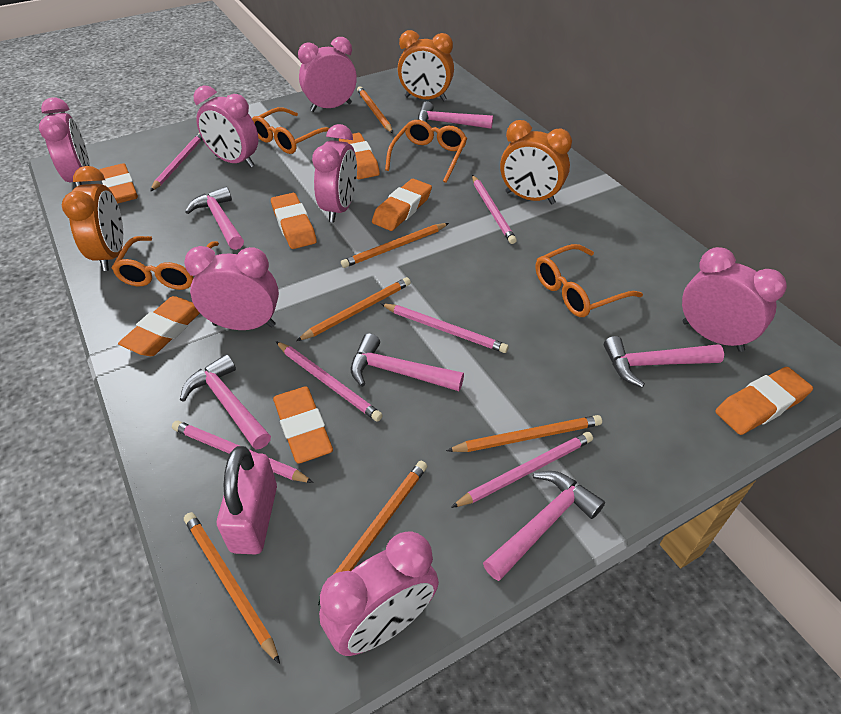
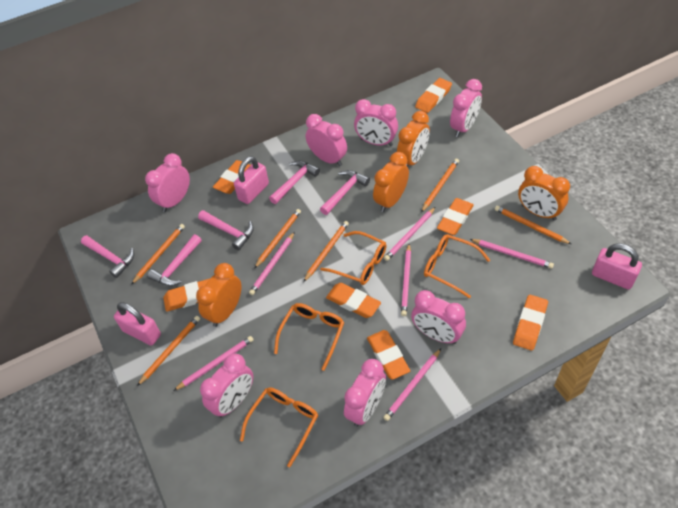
orange clock: 3 -> 4
pink hammer: 6 -> 5
pink padlock: 1 -> 3

